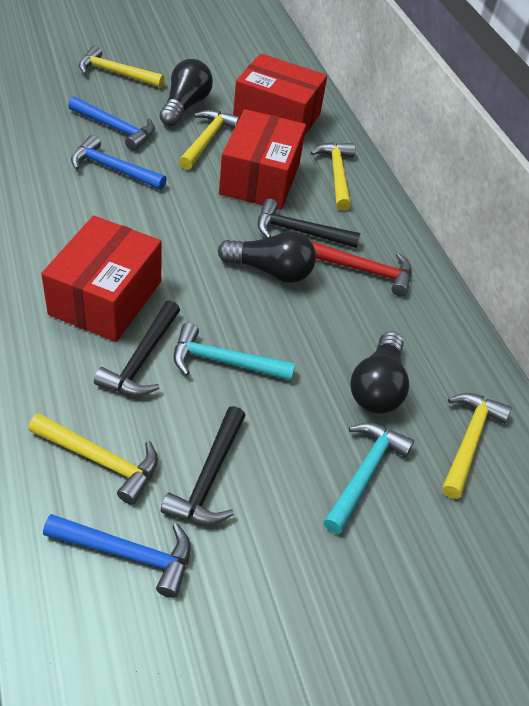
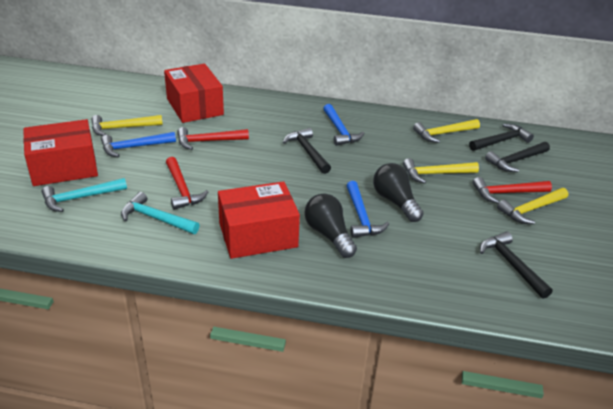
black hammer: 3 -> 4
black light bulb: 3 -> 2
red hammer: 1 -> 3
yellow hammer: 5 -> 4

